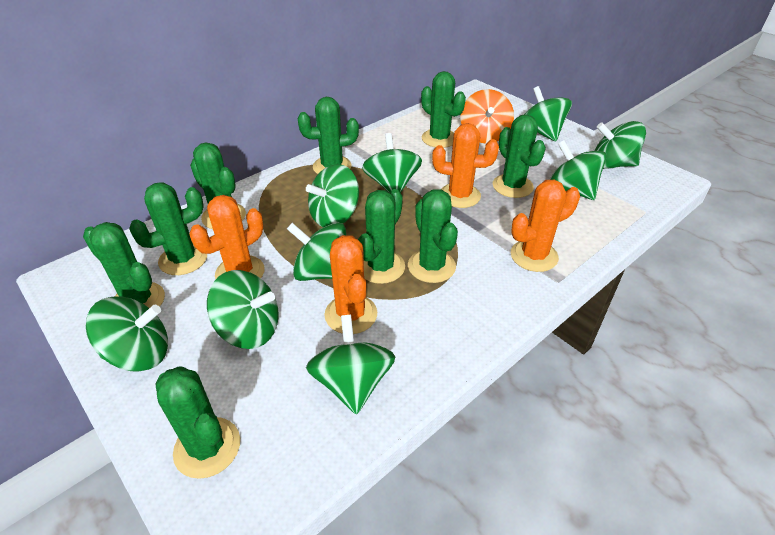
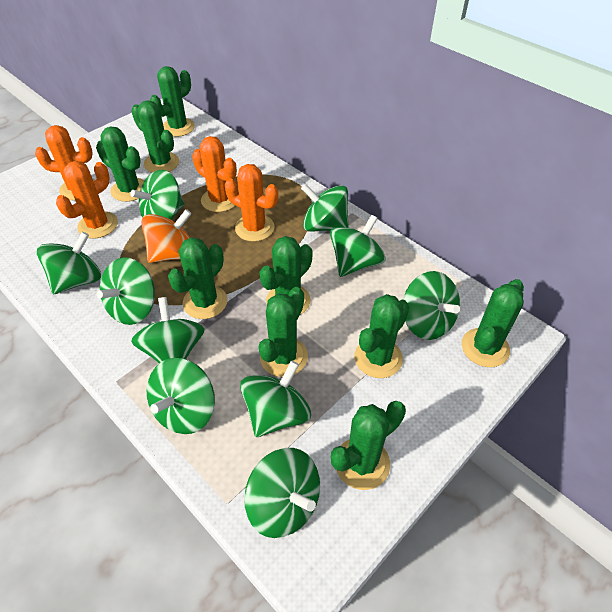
green spinning top: 9 -> 10

